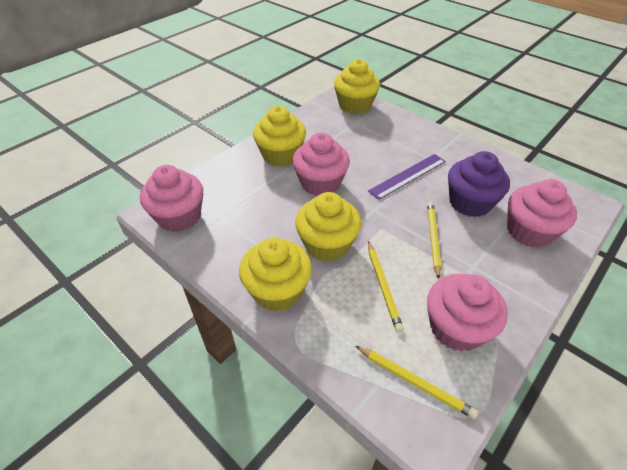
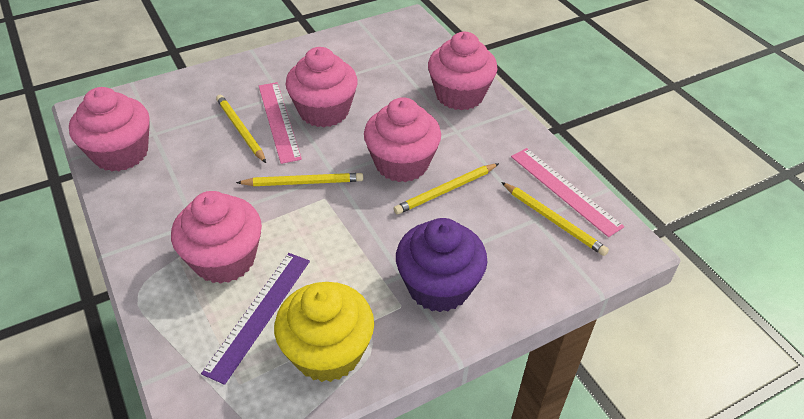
pink cupcake: 4 -> 5
pink ruler: 0 -> 2
yellow cupcake: 4 -> 1
yellow pencil: 3 -> 4

